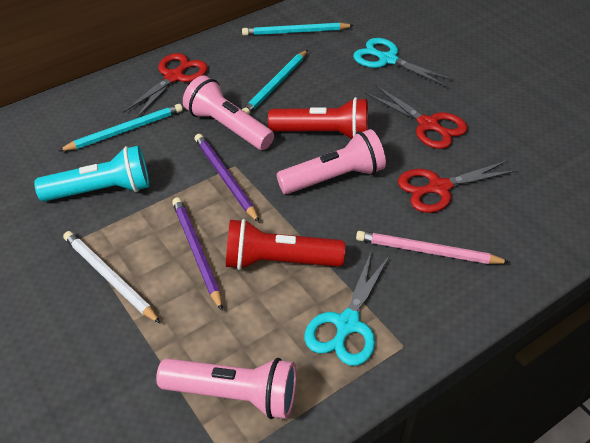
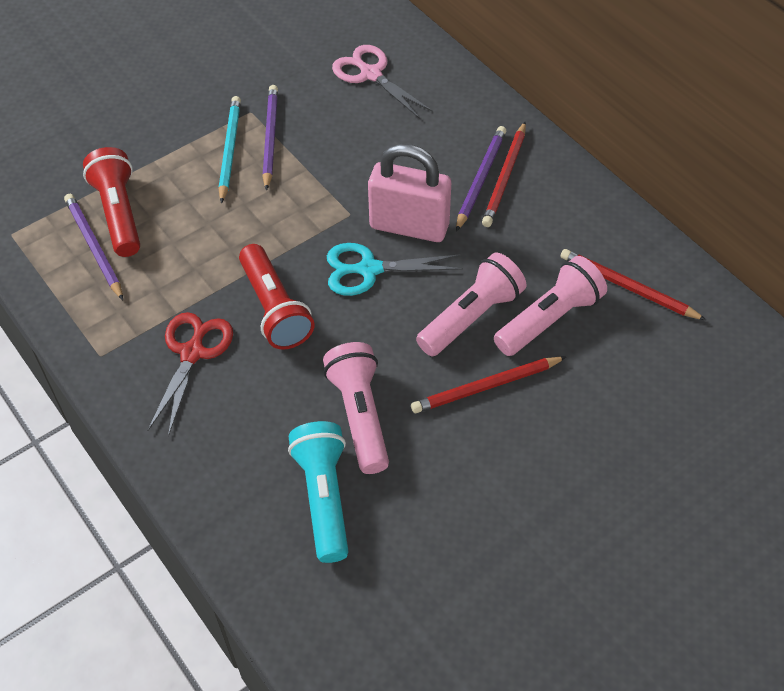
pink padlock: 0 -> 1
pink pencil: 1 -> 0
pink scissors: 0 -> 1
purple pencil: 2 -> 3
red pencil: 0 -> 3
red scissors: 3 -> 1
turquoise pencil: 3 -> 1
turquoise scissors: 2 -> 1
white pencil: 1 -> 0

